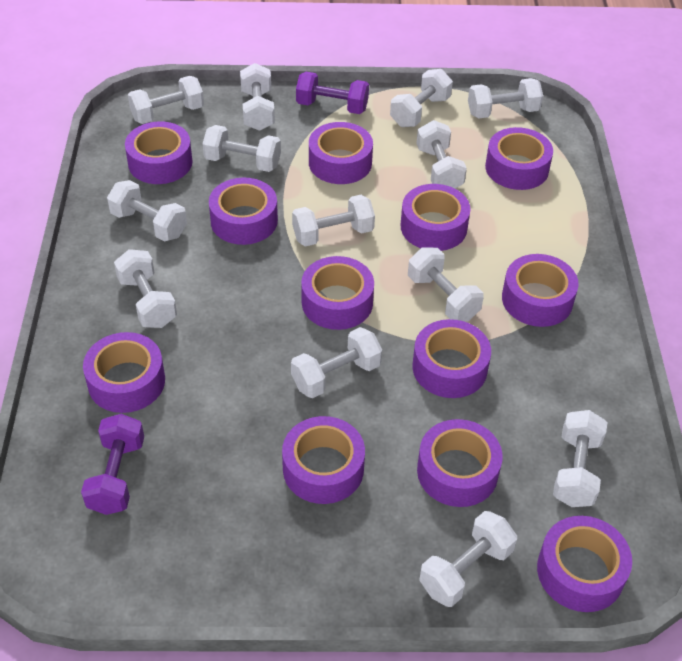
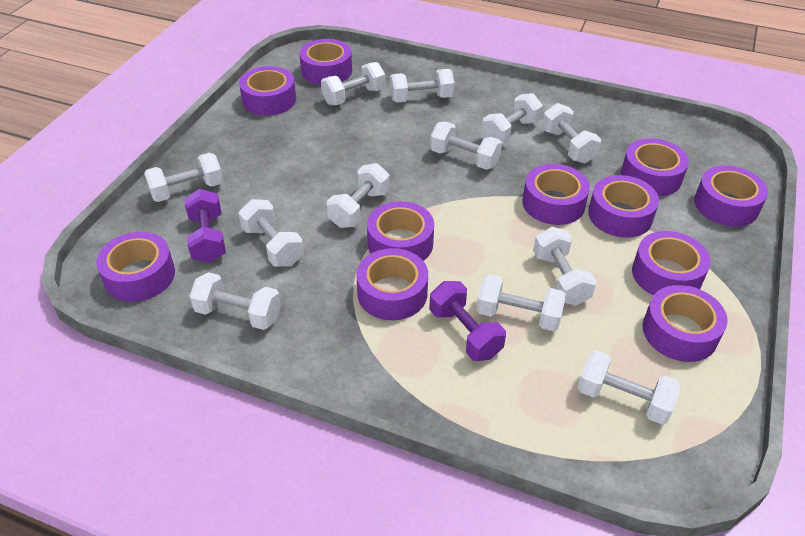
purple tape: 12 -> 11
white dumbbell: 13 -> 12

